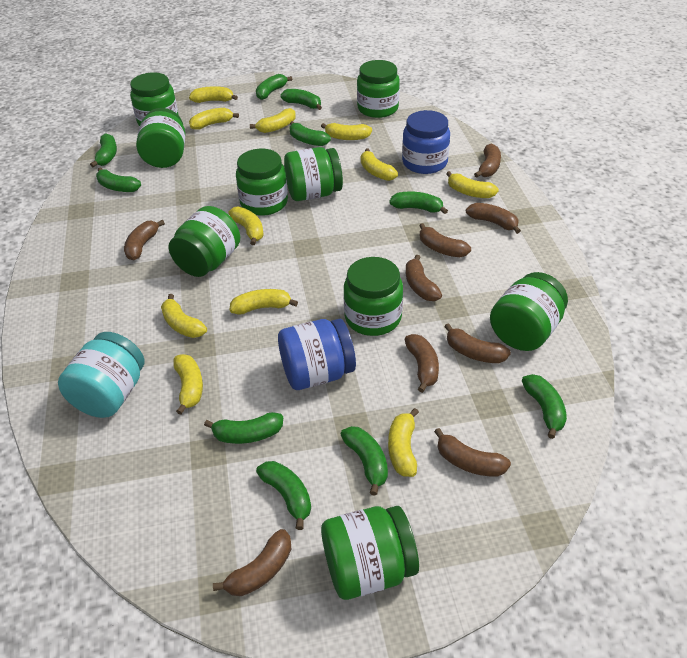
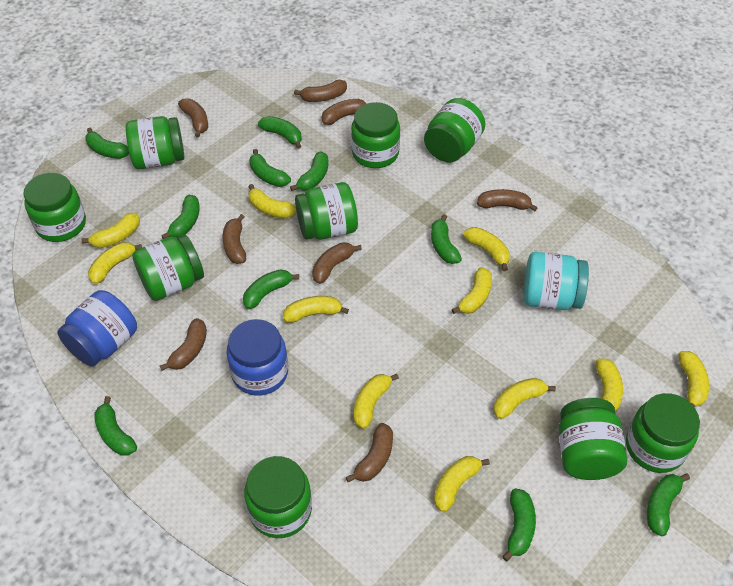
brown banana: 9 -> 8

